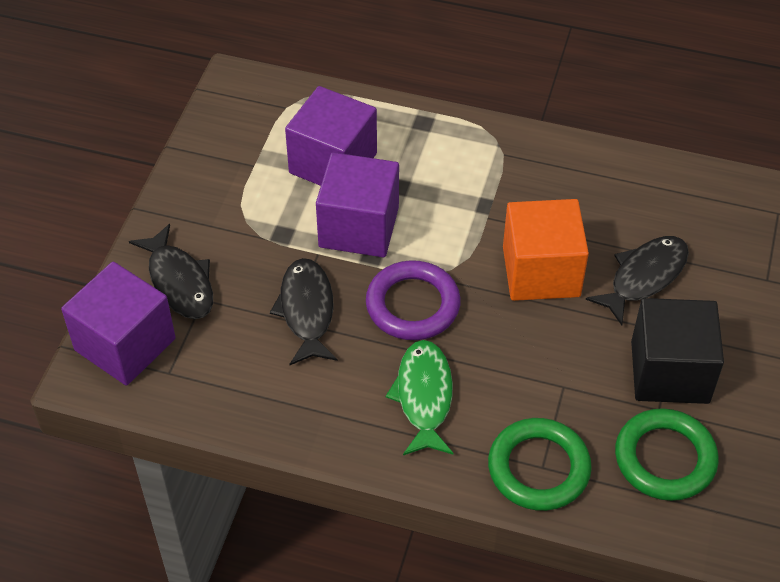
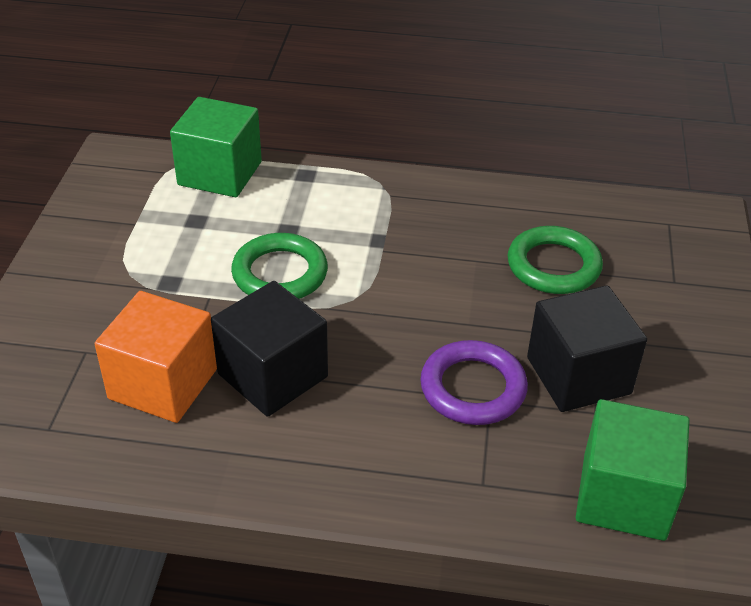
black cube: 1 -> 2
black fish: 3 -> 0
green cube: 0 -> 2
green fish: 1 -> 0
purple cube: 3 -> 0

